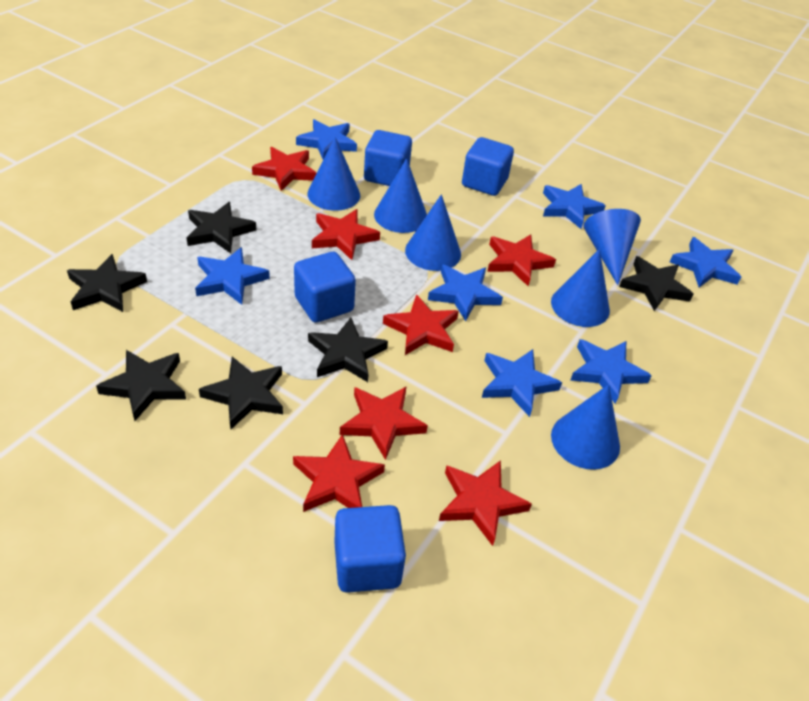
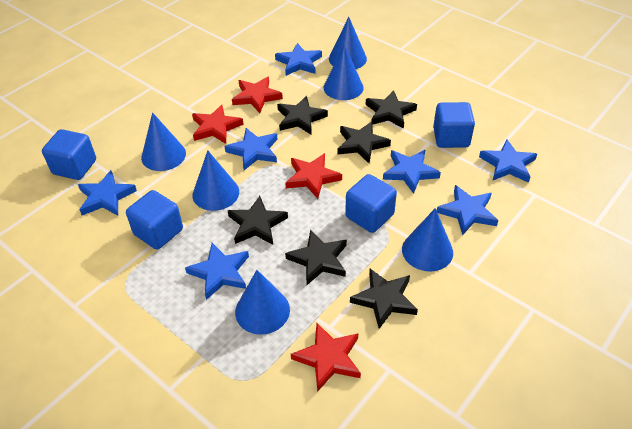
red star: 7 -> 4

